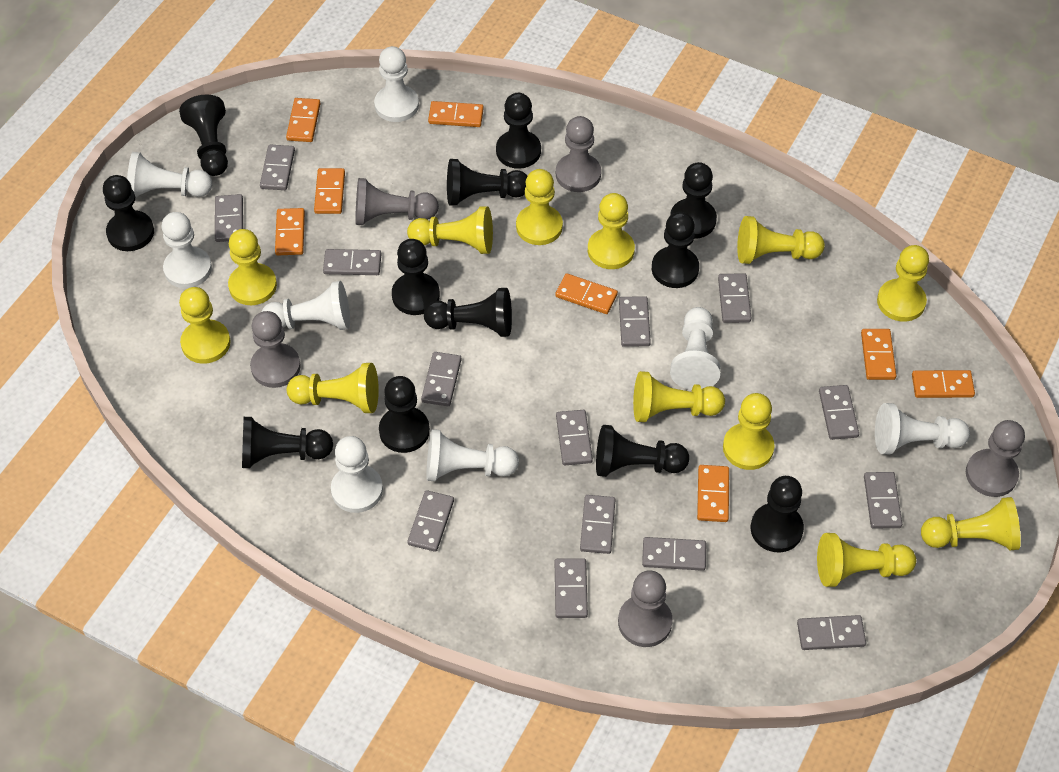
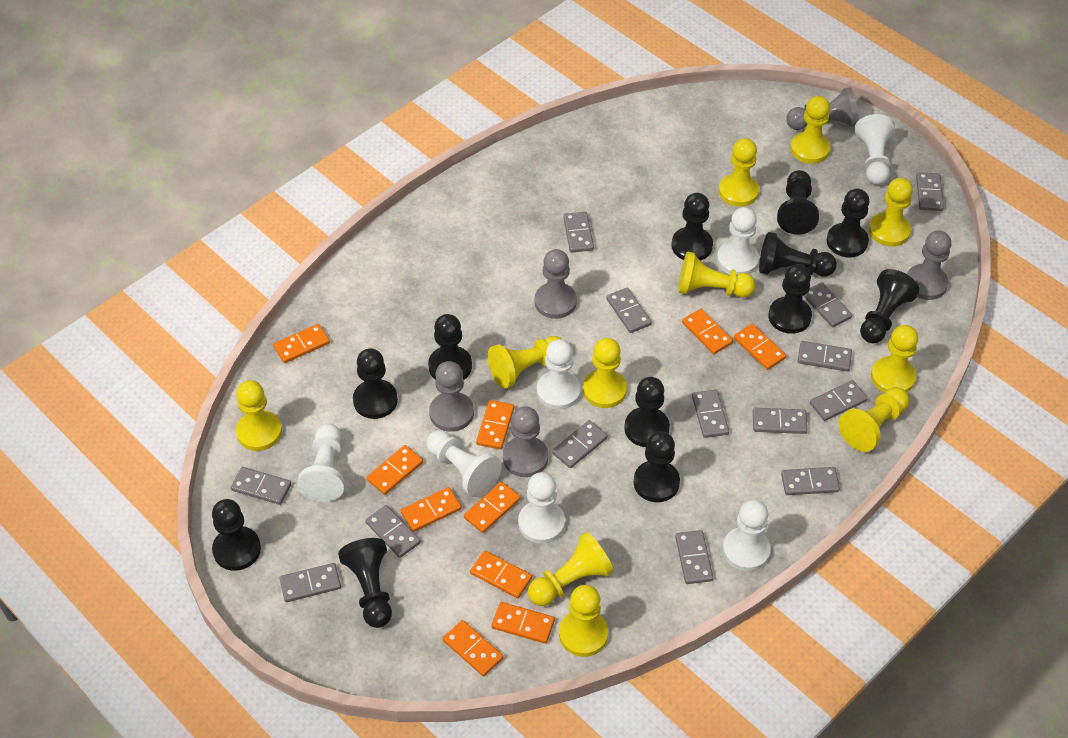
orange domino: 8 -> 10
white pawn: 8 -> 7
yellow pawn: 12 -> 11

